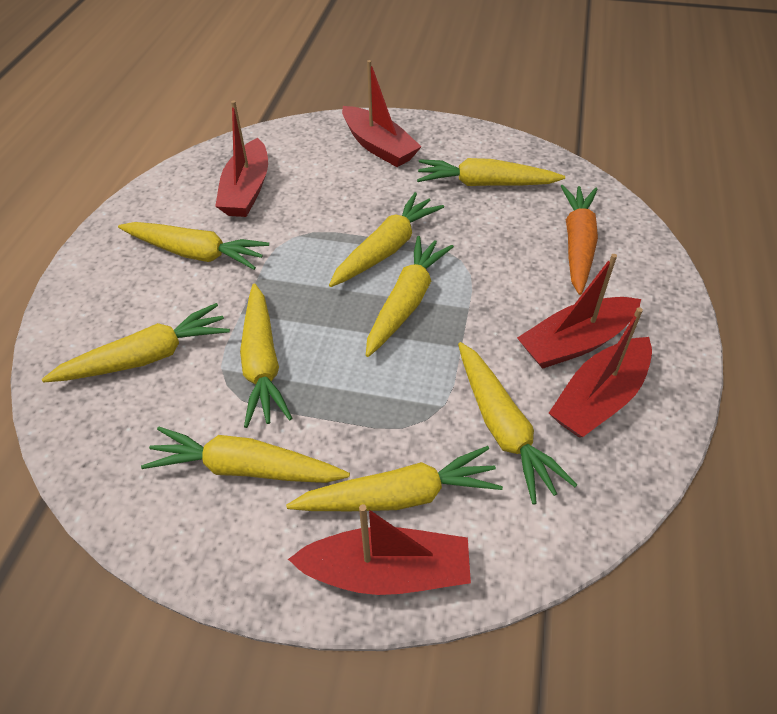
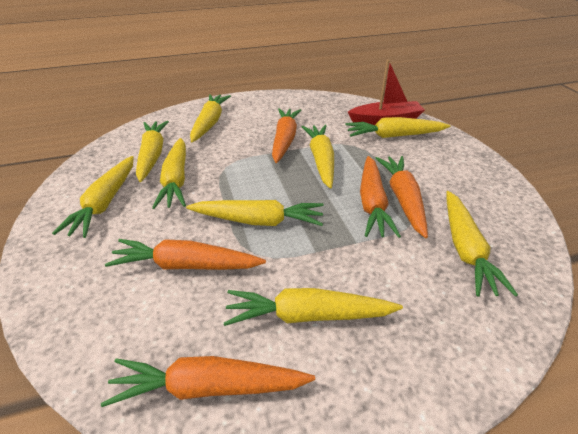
orange carrot: 1 -> 5
red boat: 5 -> 1

